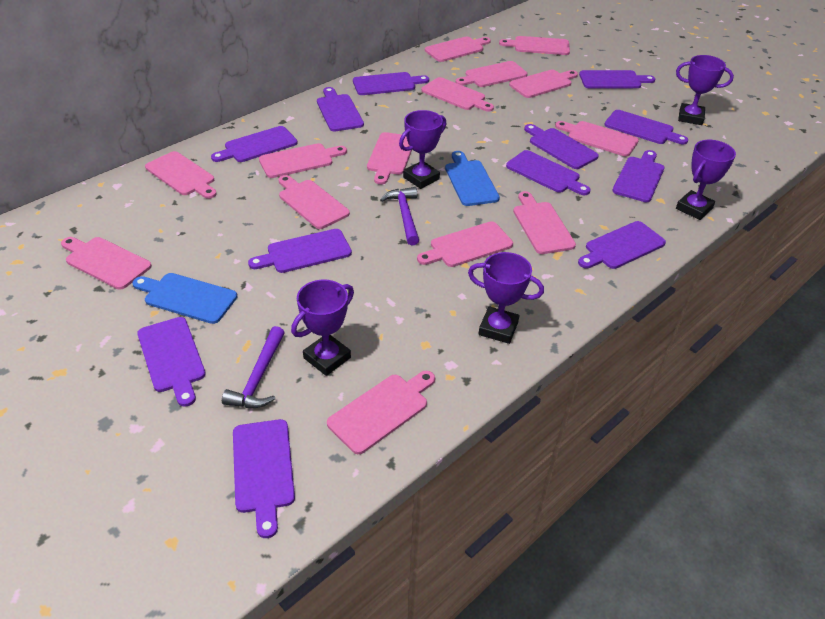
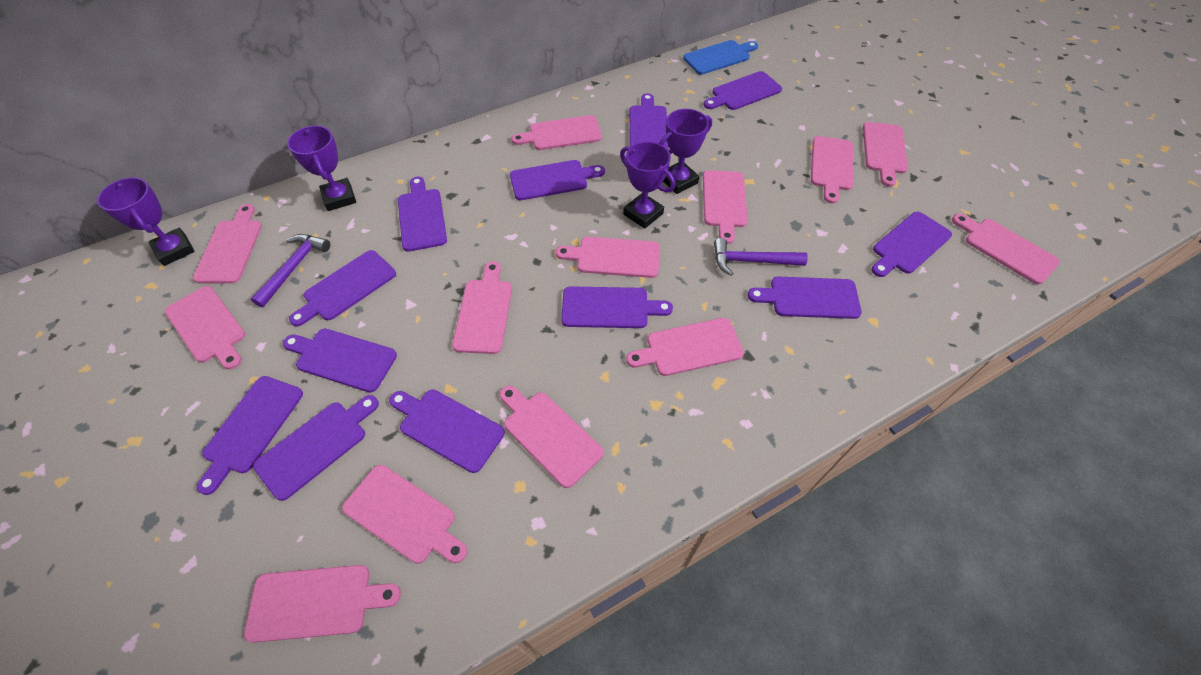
blue cutting board: 2 -> 1
pink cutting board: 14 -> 13
purple trophy: 5 -> 4

